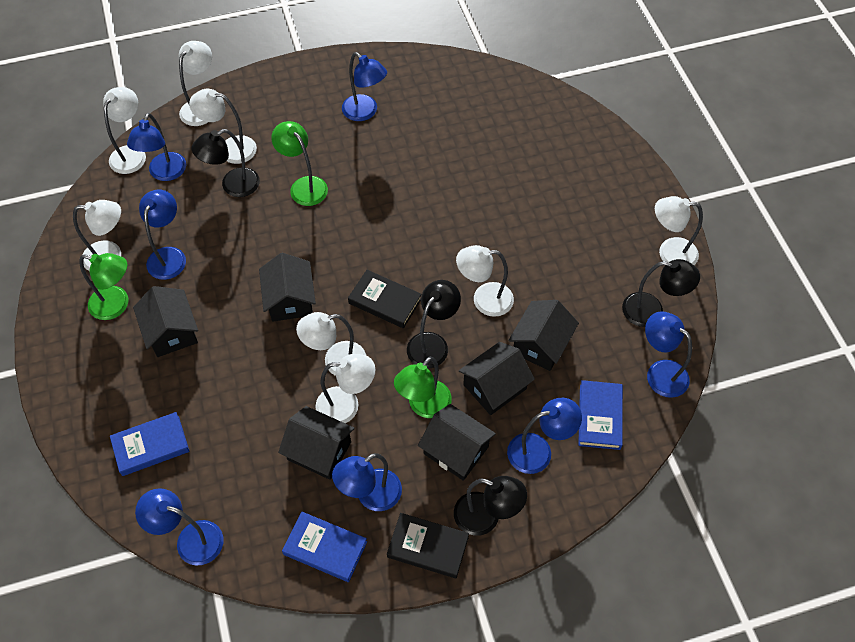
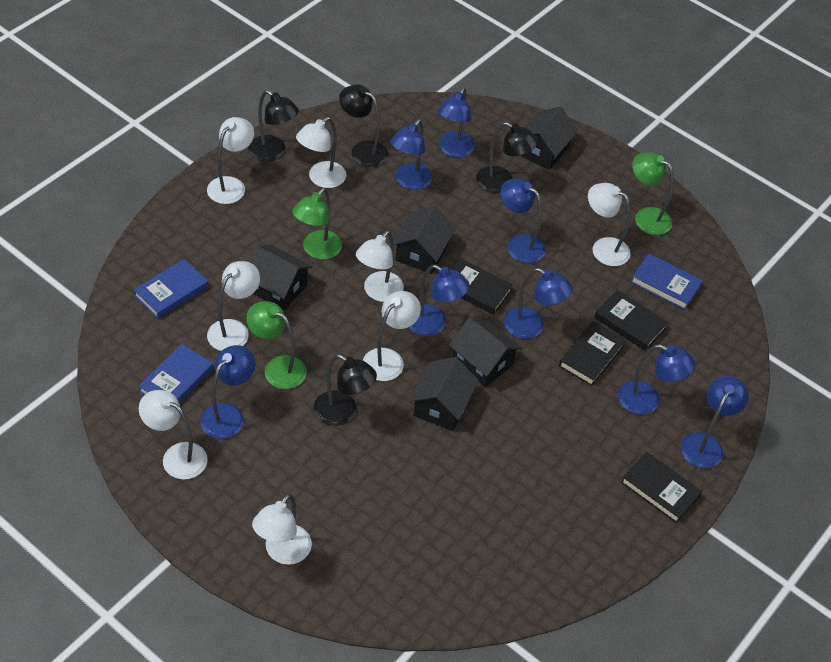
black book: 2 -> 4
black house: 6 -> 5
blue lamp: 7 -> 8

